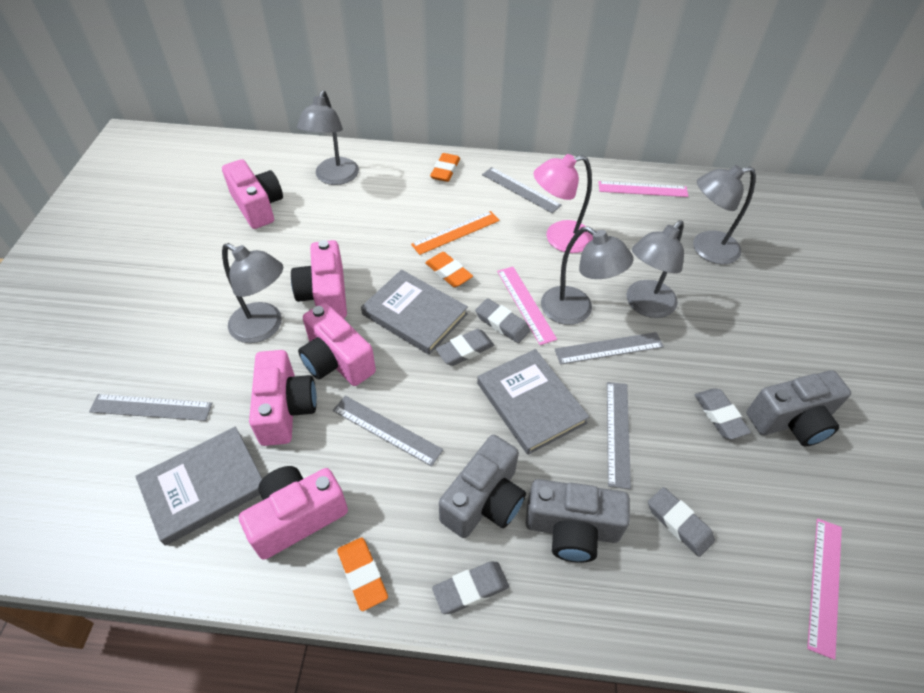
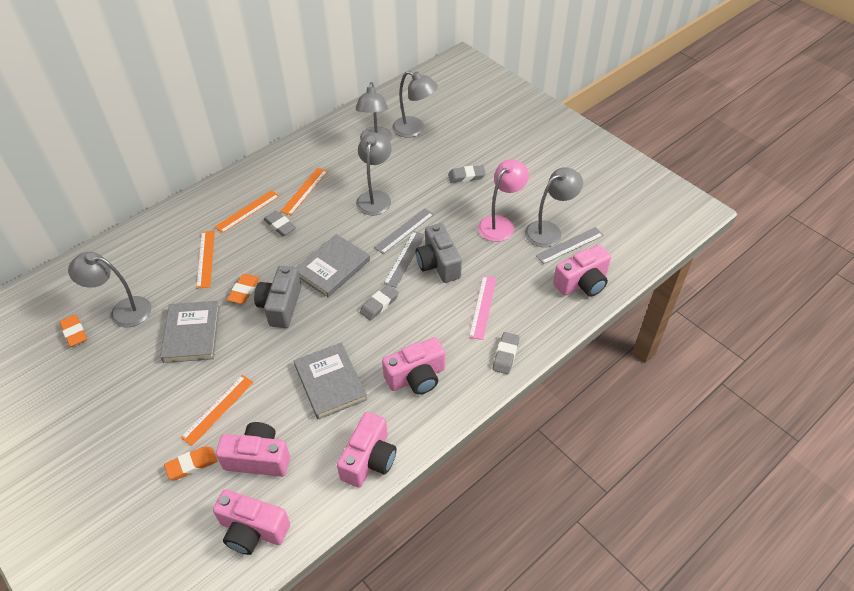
grey camera: 3 -> 2
grey eraser: 5 -> 4
grey ruler: 5 -> 3
orange ruler: 1 -> 4
pink ruler: 3 -> 1

